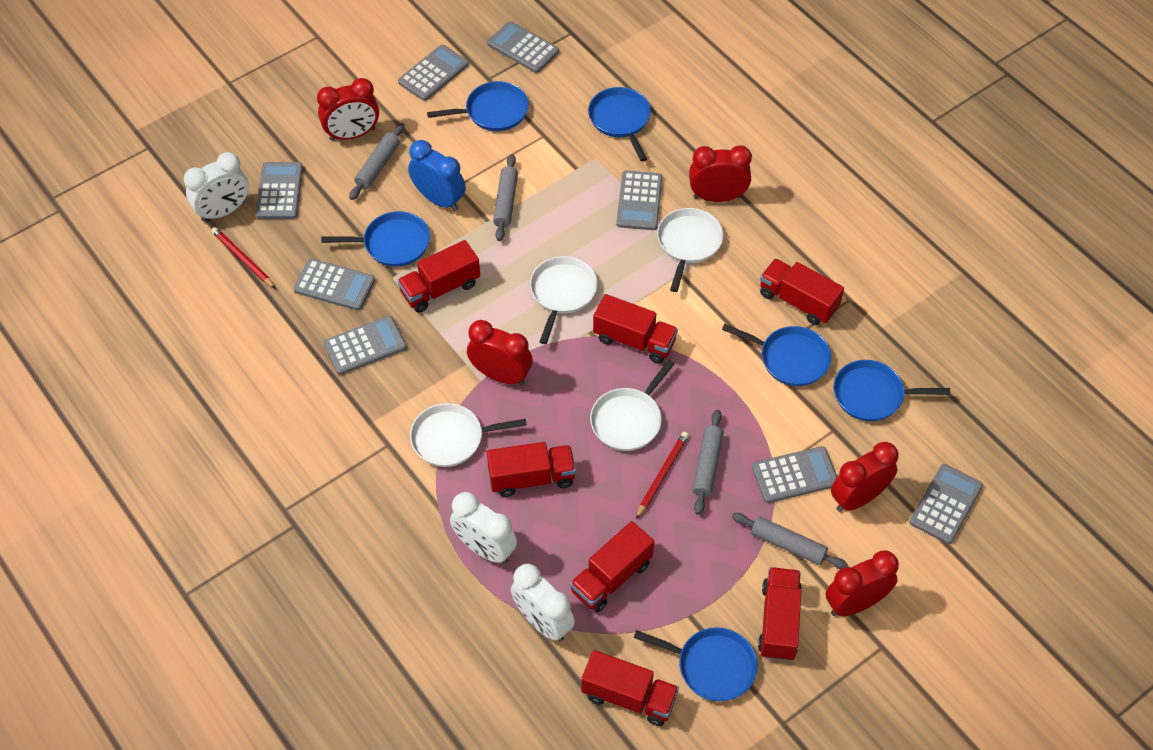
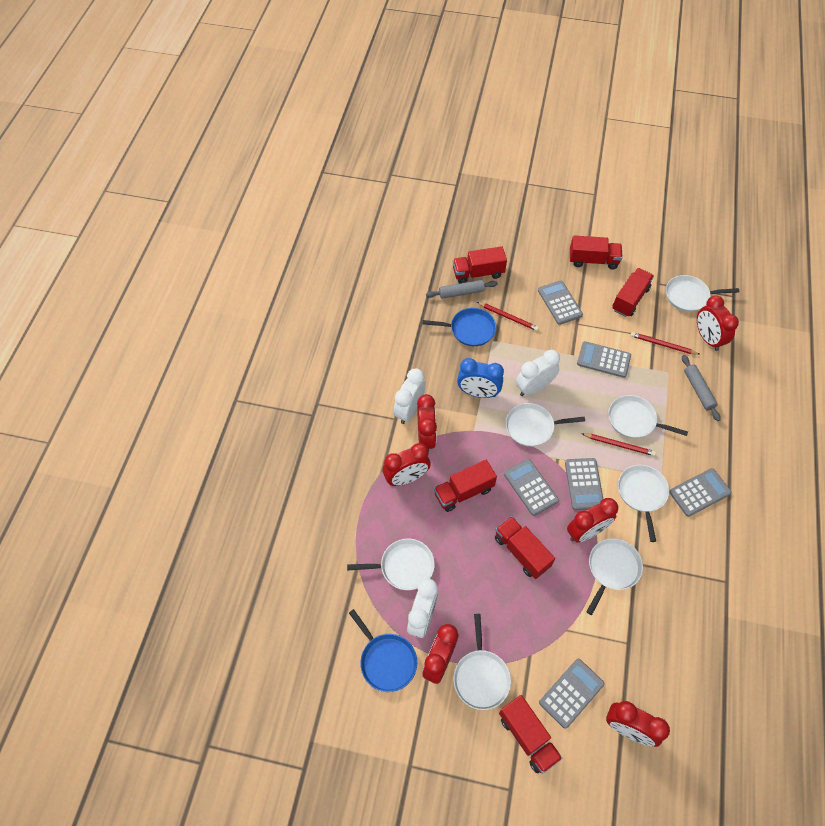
blue pan: 6 -> 2
grey calculator: 8 -> 6
grey rolling pin: 4 -> 2
red clock: 5 -> 6
red pencil: 2 -> 3
red truck: 7 -> 6
white pan: 4 -> 7

